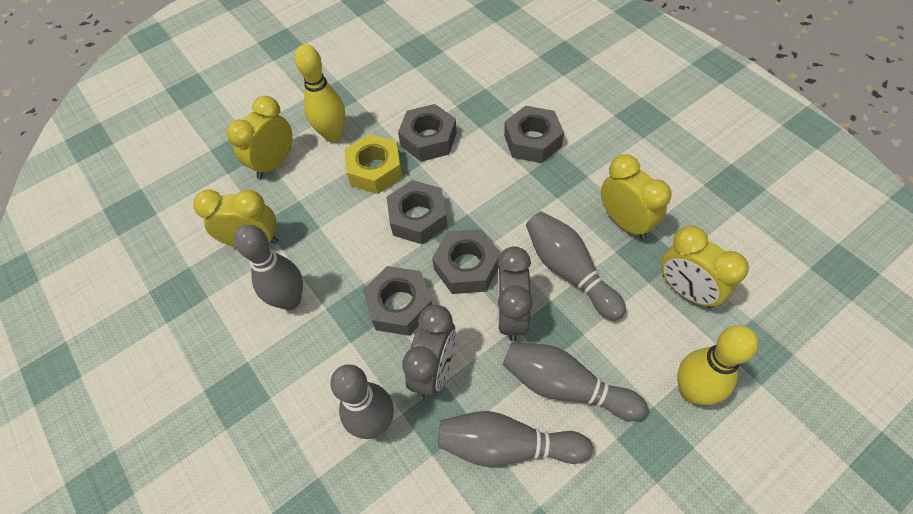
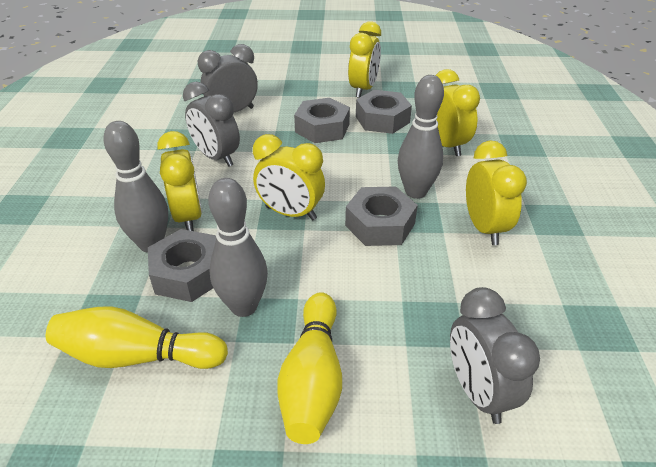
grey bowling pin: 5 -> 3
grey clock: 2 -> 3
grey nut: 5 -> 4
yellow clock: 4 -> 5
yellow nut: 1 -> 0

